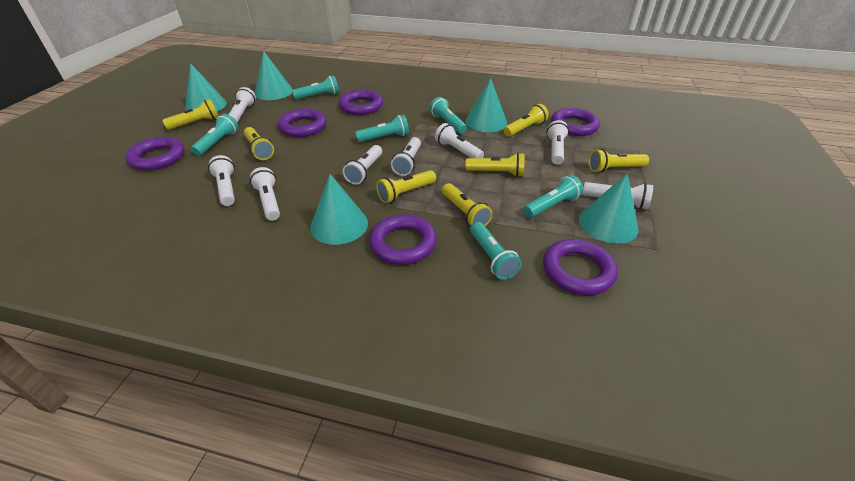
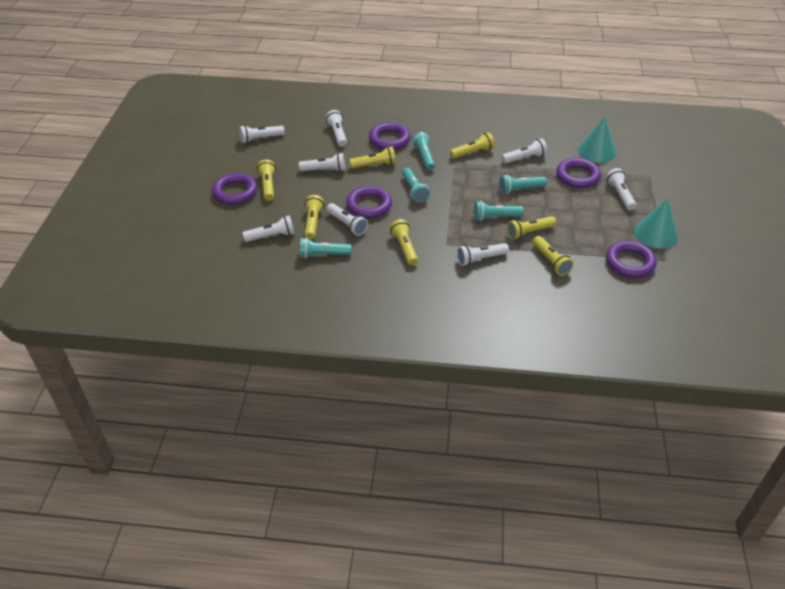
purple ring: 6 -> 5
turquoise cone: 5 -> 2
turquoise flashlight: 6 -> 5

